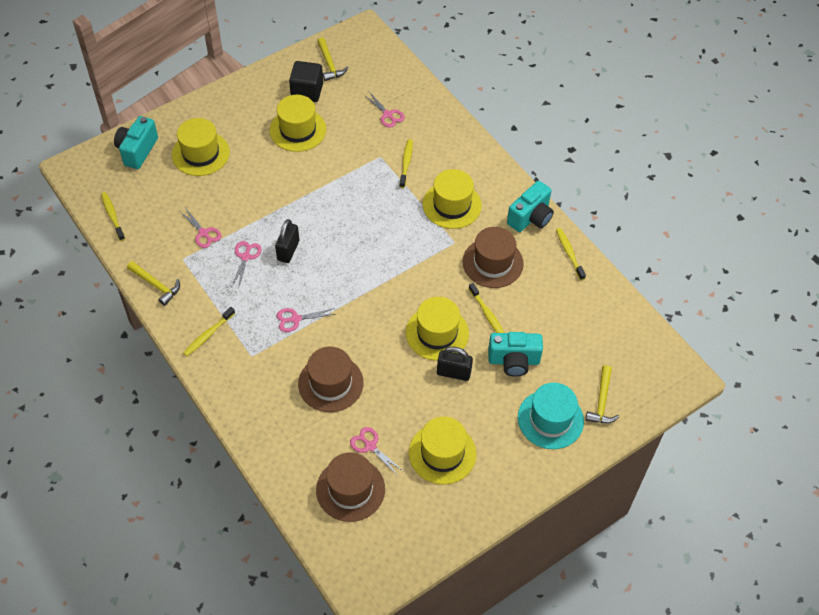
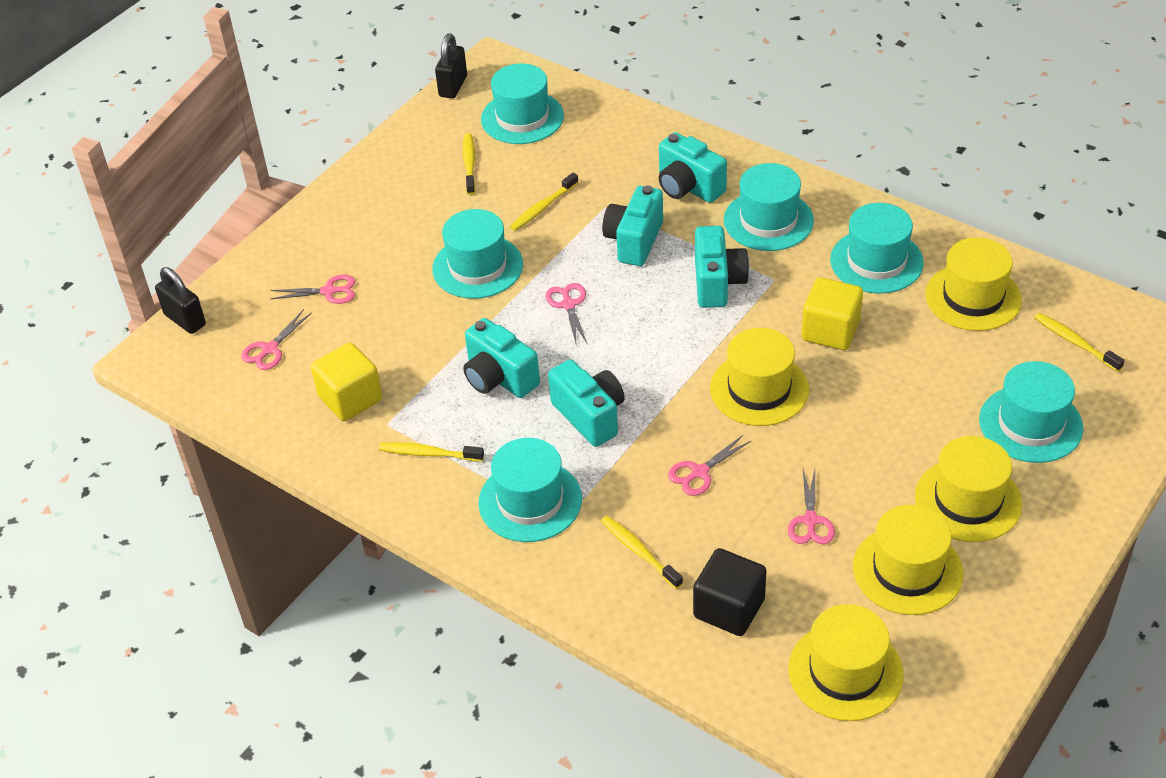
brown hat: 3 -> 0
turquoise camera: 3 -> 5
turquoise hat: 1 -> 6
yellow cube: 0 -> 2
yellow hammer: 3 -> 0

